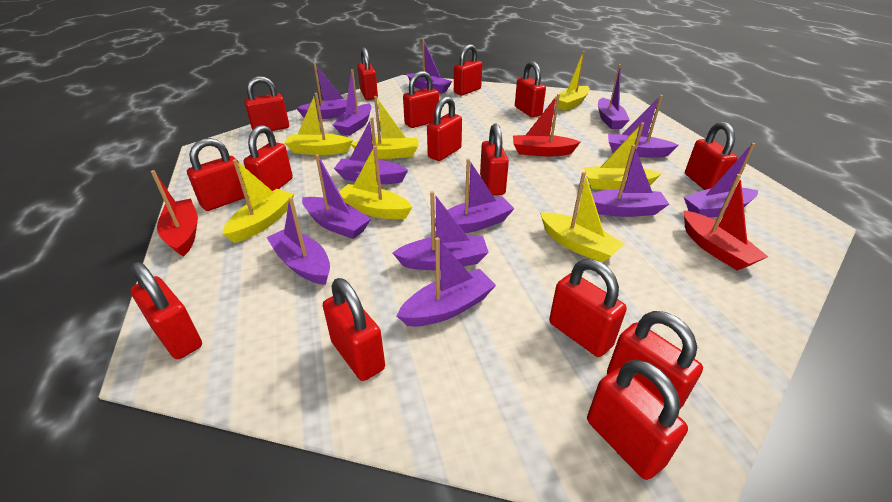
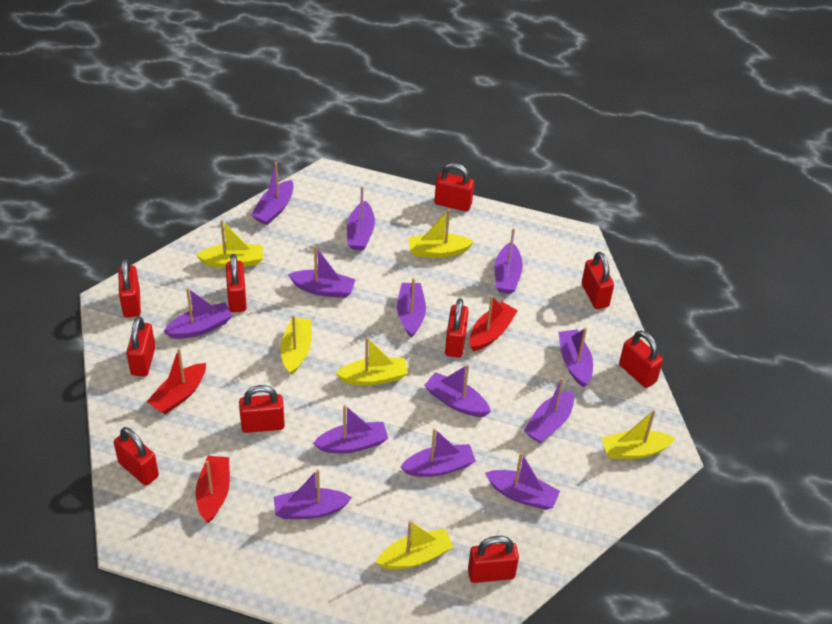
red padlock: 15 -> 10
yellow boat: 7 -> 6

